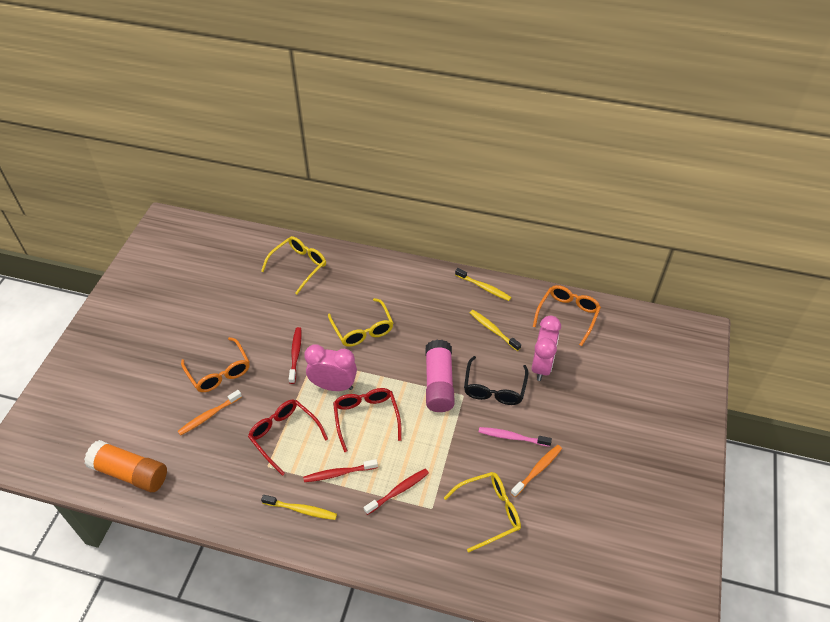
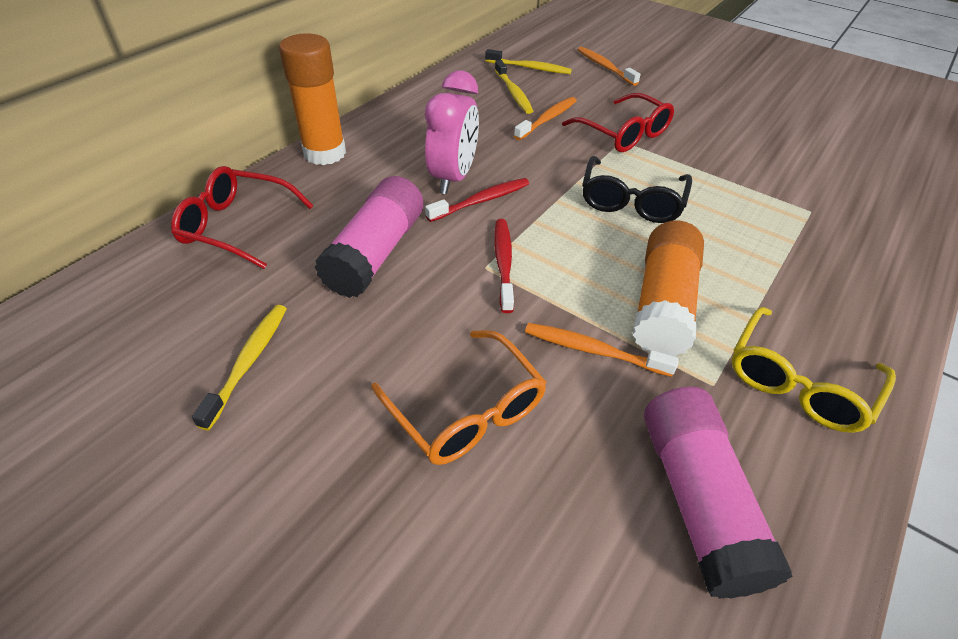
orange glasses: 2 -> 1
orange glue stick: 1 -> 2
orange toothbrush: 2 -> 3
pink clock: 2 -> 1
pink glue stick: 1 -> 2
pink toothbrush: 1 -> 0
red toothbrush: 3 -> 2
yellow glasses: 3 -> 1

